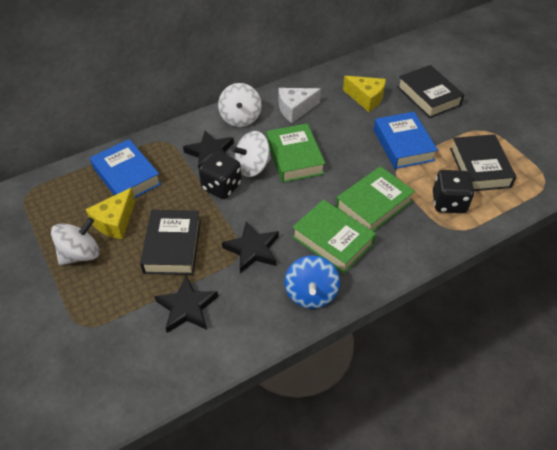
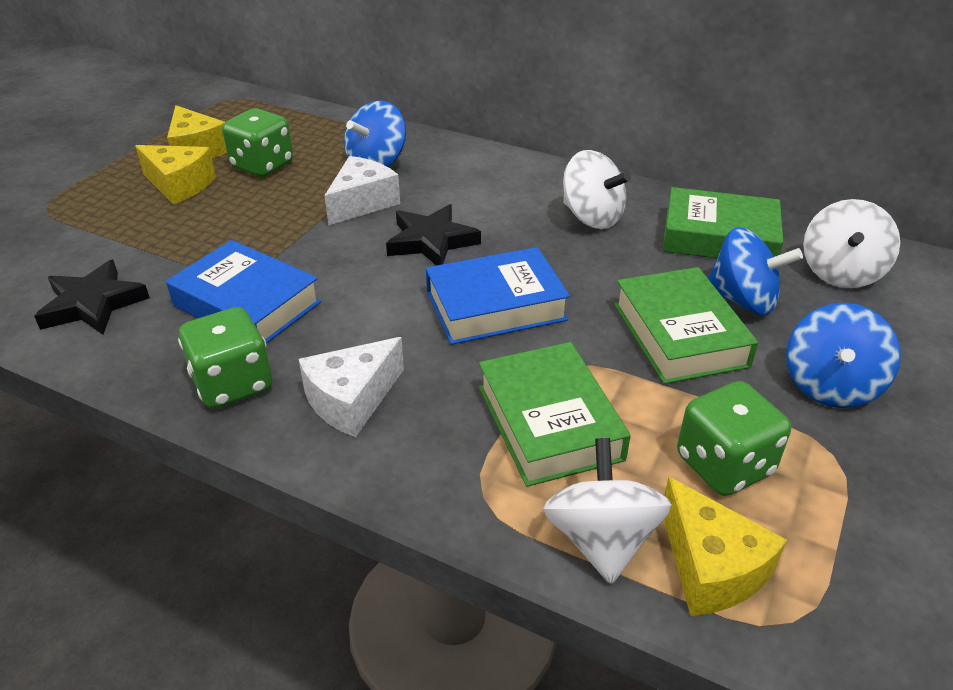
black book: 3 -> 0
black dice: 2 -> 0
black star: 3 -> 2
blue spinning top: 1 -> 3
green dice: 0 -> 3
white cheese: 1 -> 2
yellow cheese: 2 -> 3

